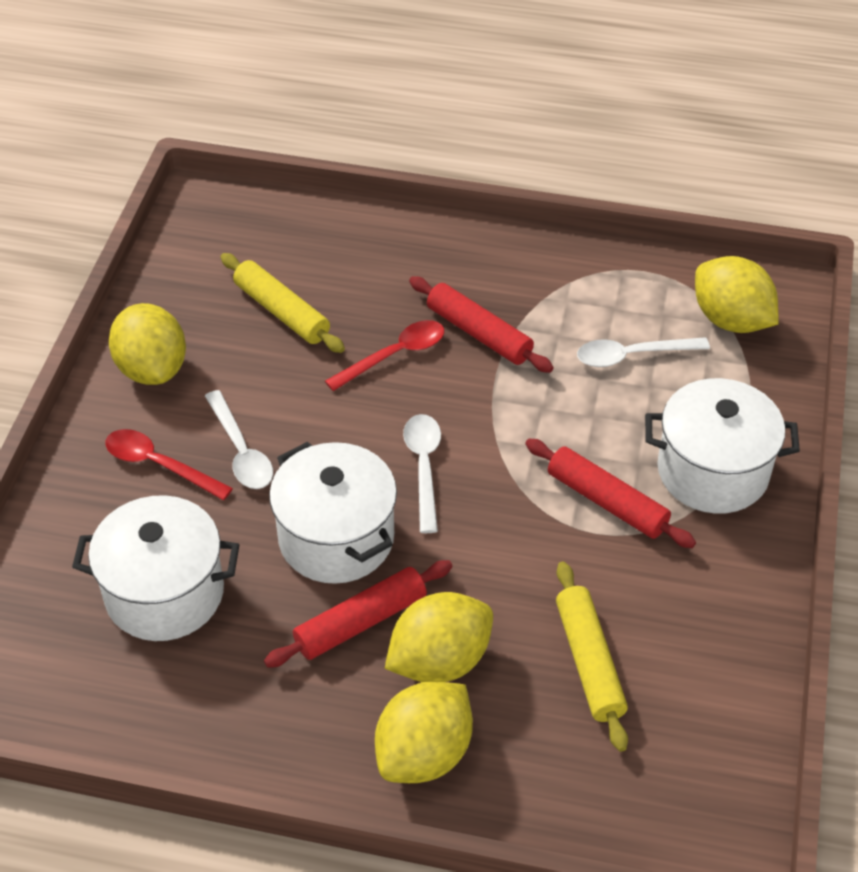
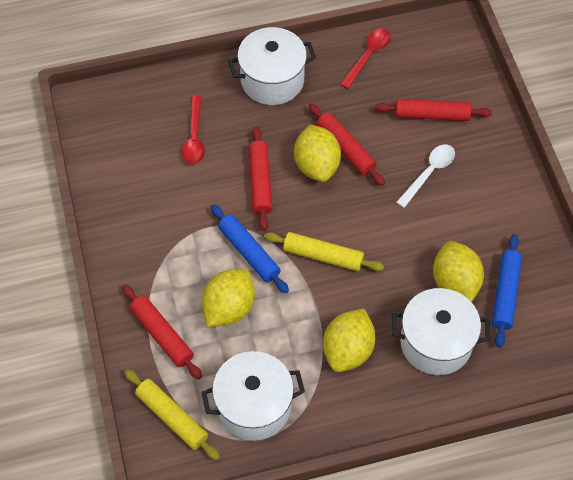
blue rolling pin: 0 -> 2
red rolling pin: 3 -> 4
white spoon: 3 -> 1

